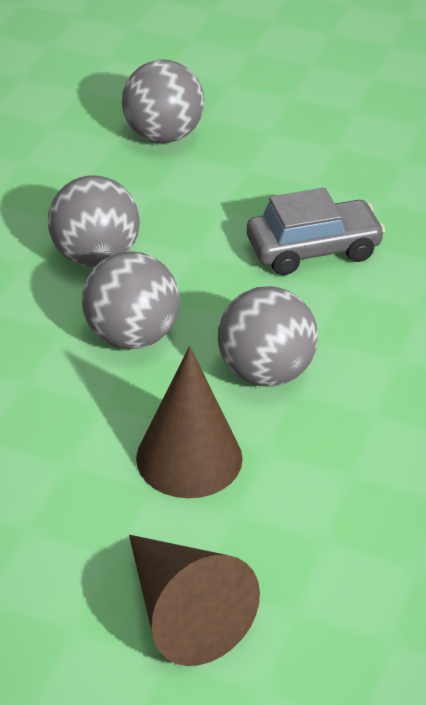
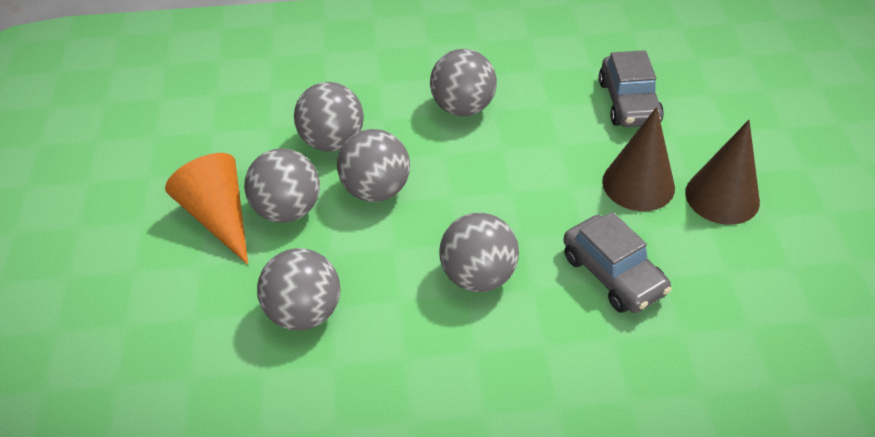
grey ball: 4 -> 6
grey car: 1 -> 2
orange cone: 0 -> 1

